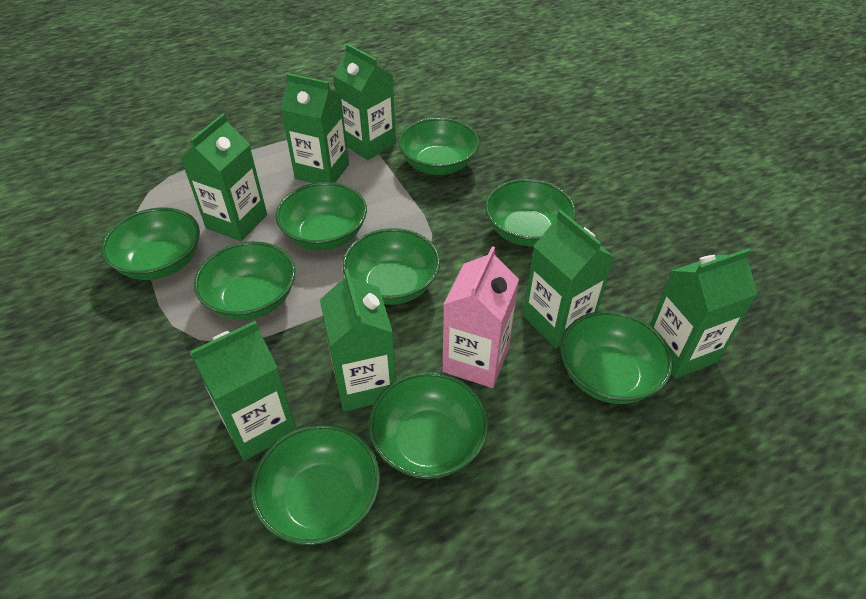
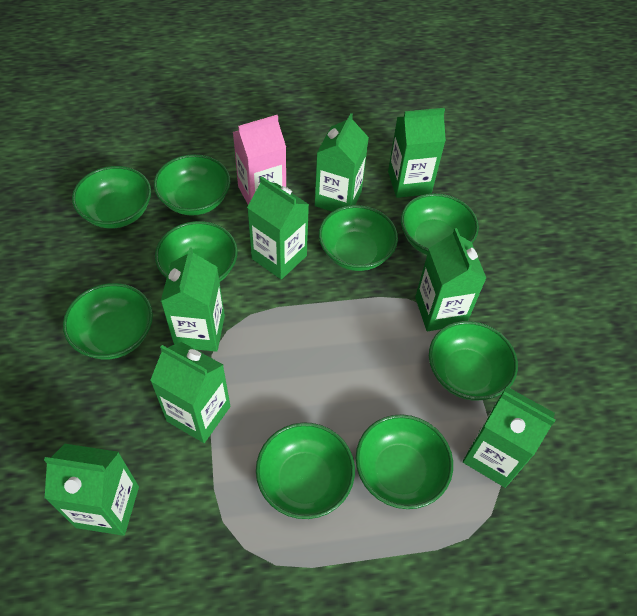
green carton: 7 -> 8

